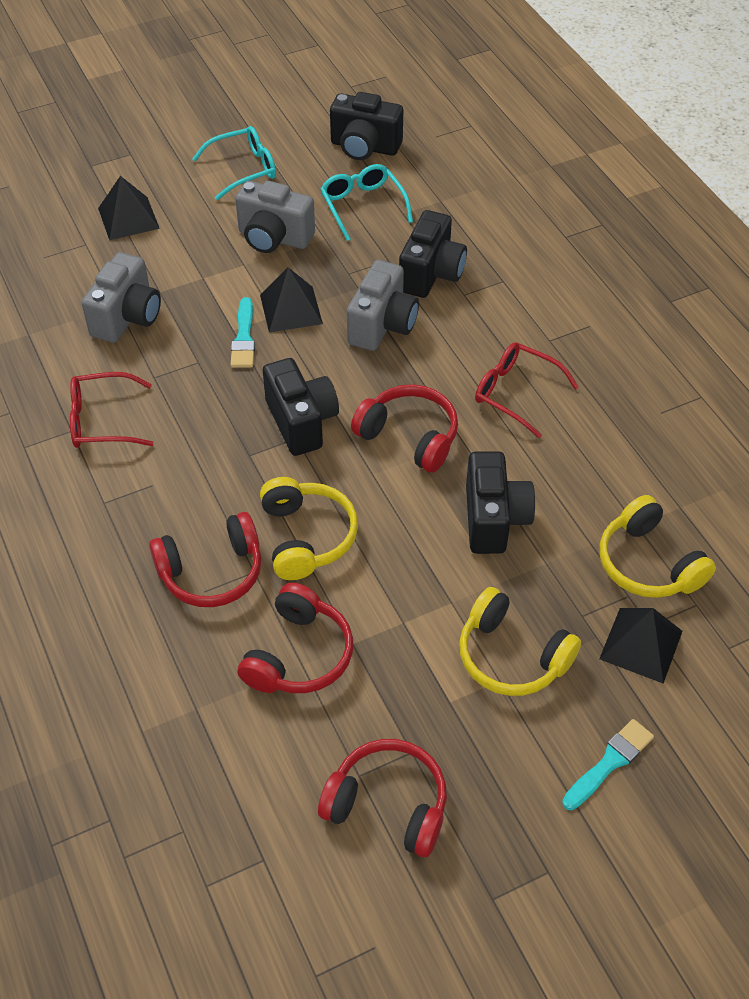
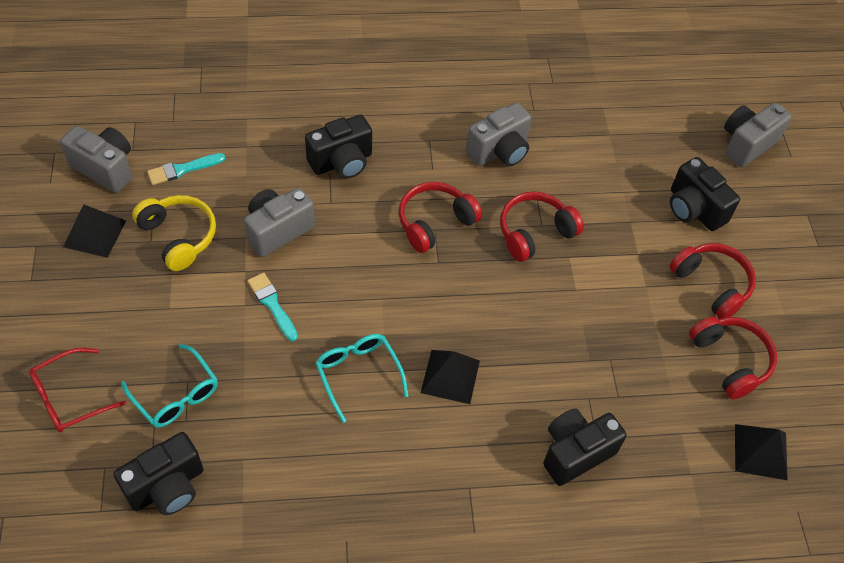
grey camera: 3 -> 4
red glasses: 2 -> 1
yellow headphones: 3 -> 1

